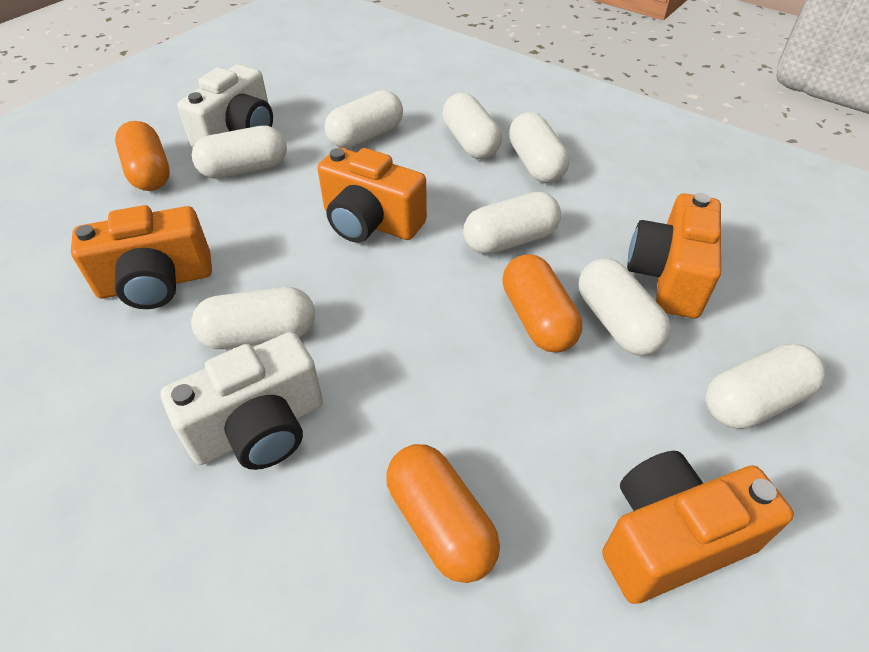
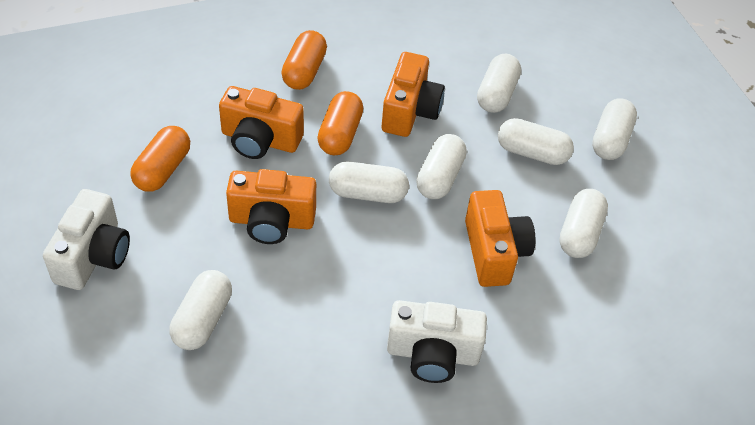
white capsule: 8 -> 7

